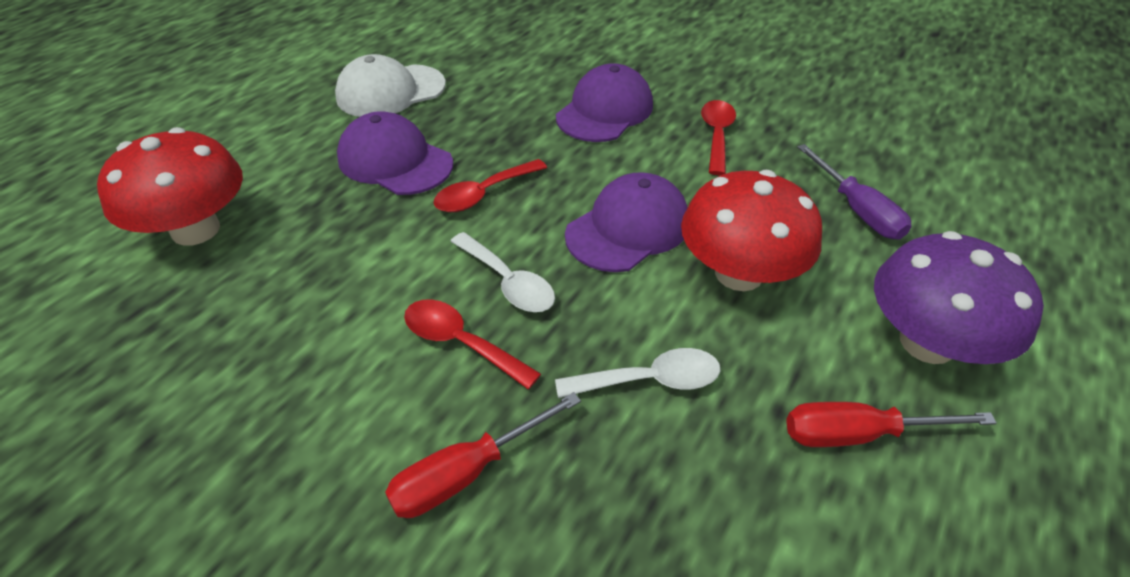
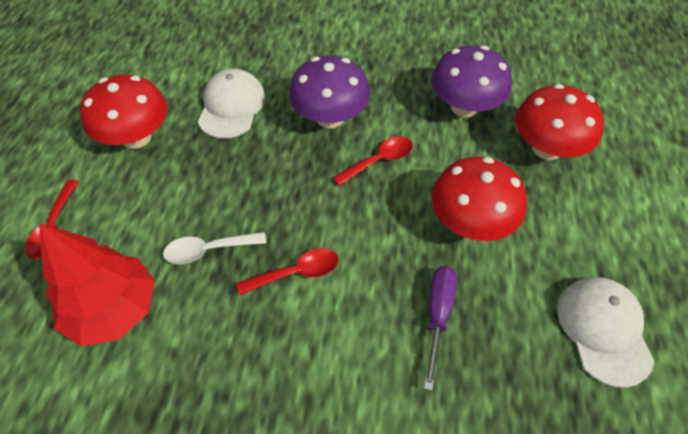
purple cap: 3 -> 0
purple mushroom: 1 -> 2
red mushroom: 2 -> 3
red screwdriver: 2 -> 0
red tree: 0 -> 1
white cap: 1 -> 2
white spoon: 2 -> 1

